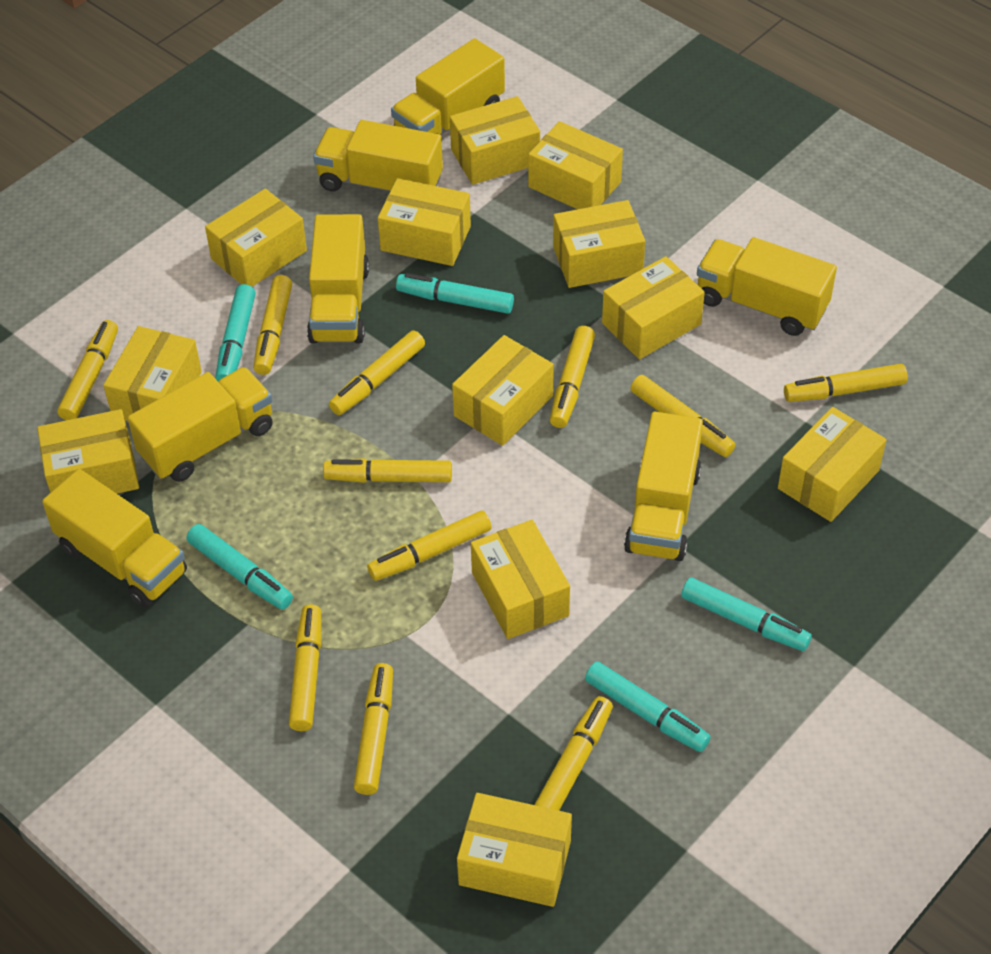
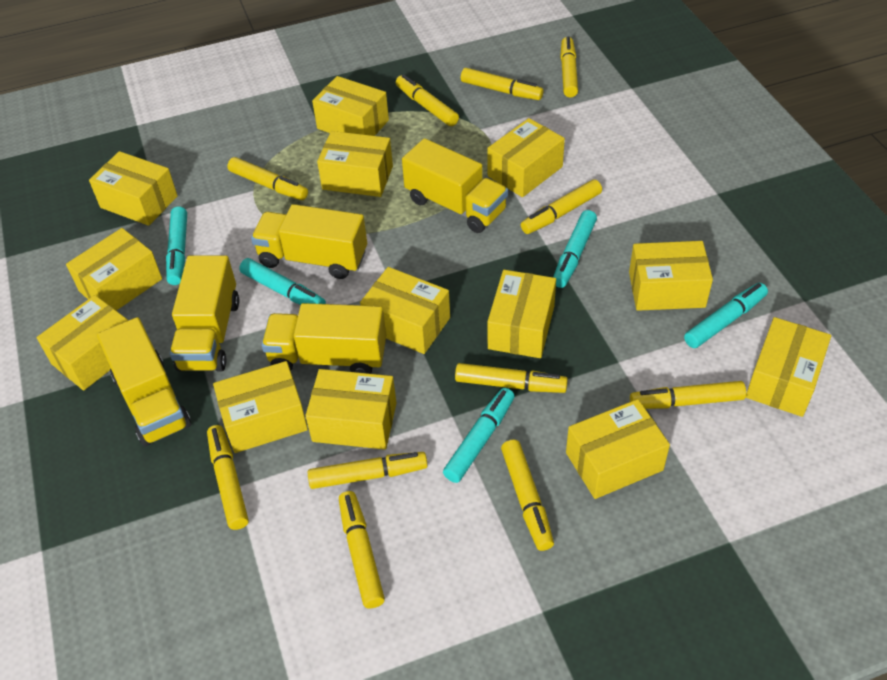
yellow box: 12 -> 13
yellow truck: 7 -> 5

